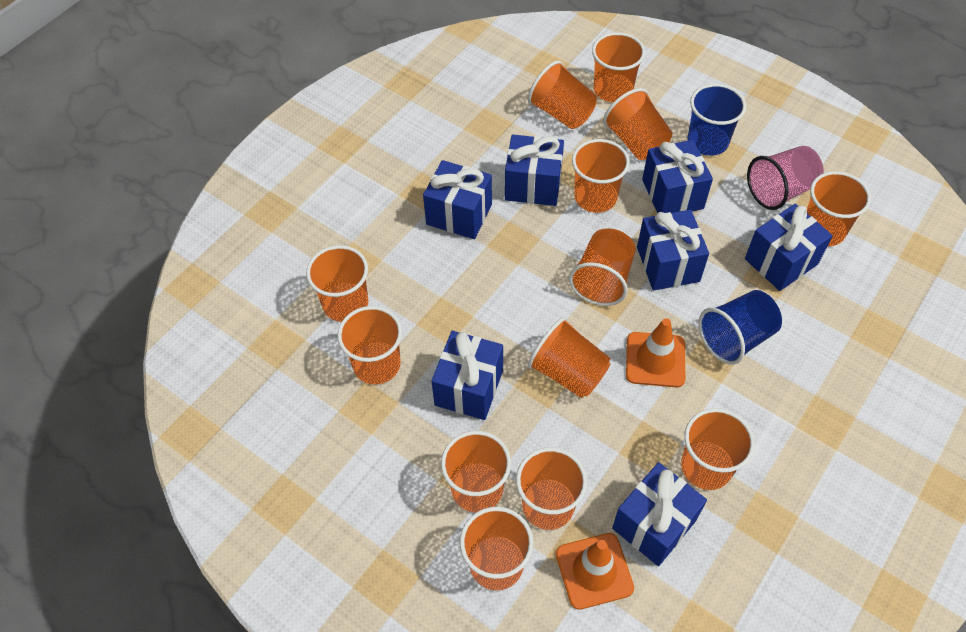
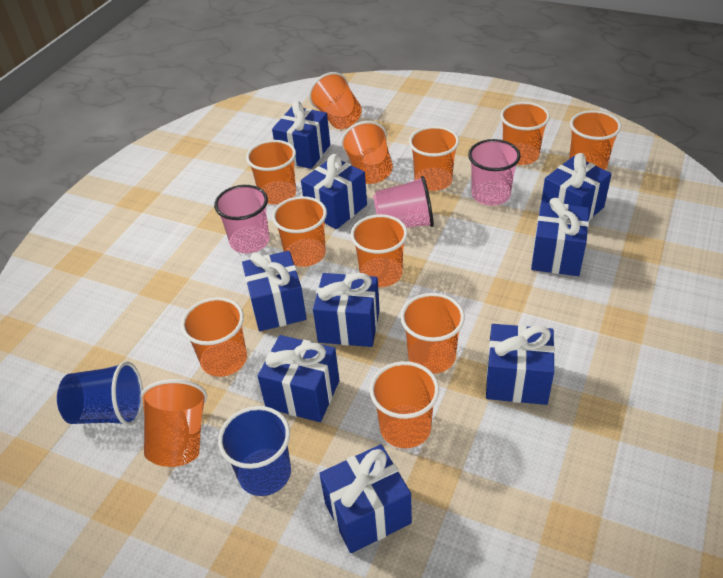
blue gift: 7 -> 9
orange cup: 13 -> 12
orange traffic cone: 2 -> 0
pink cup: 1 -> 3

